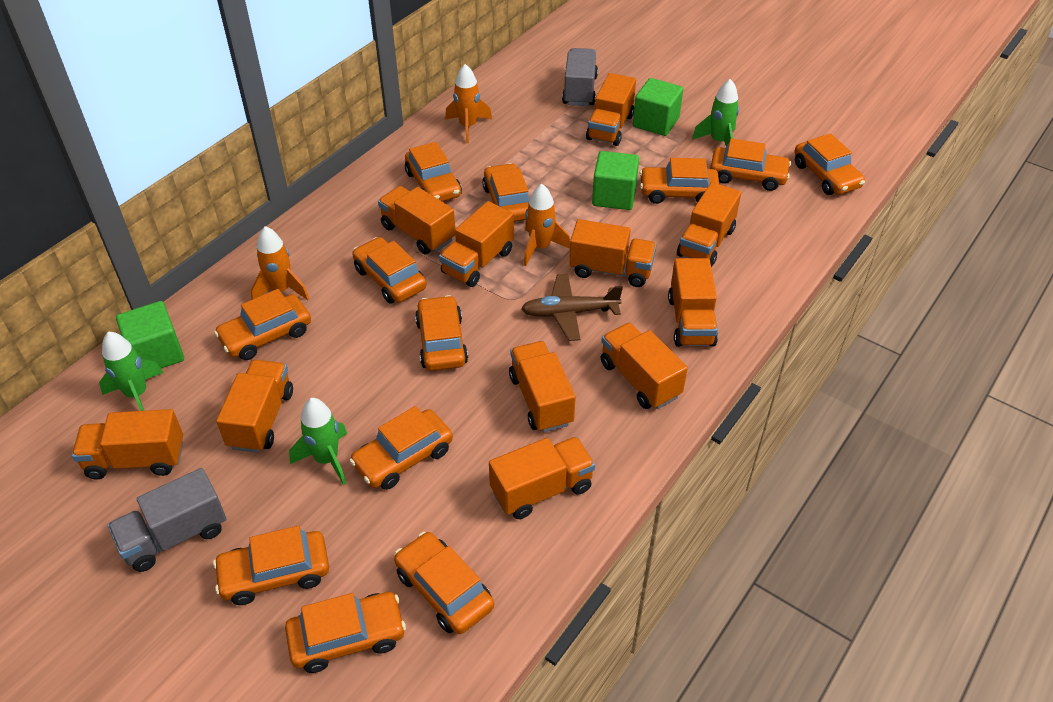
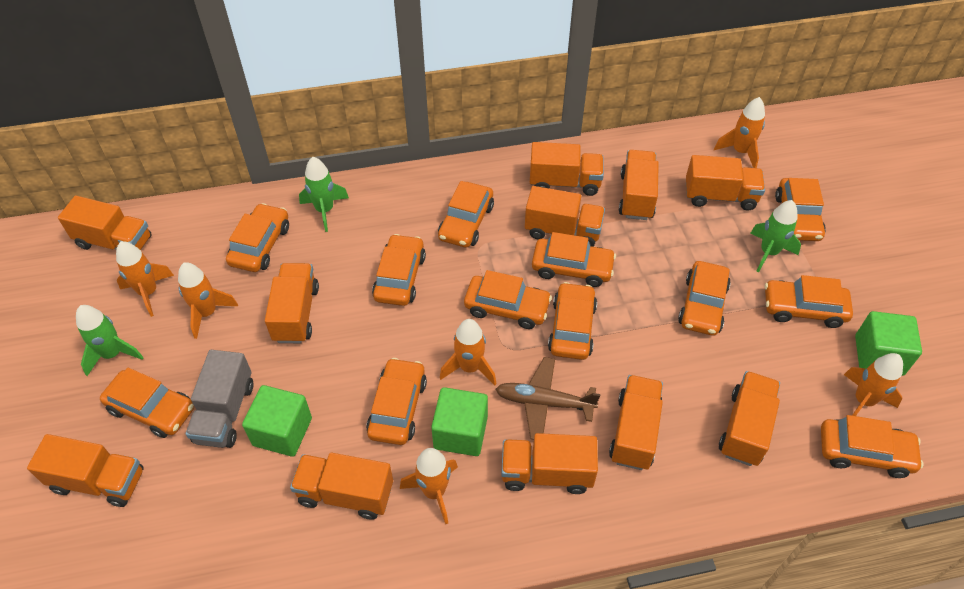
grey truck: 2 -> 1
orange rocket: 3 -> 6

